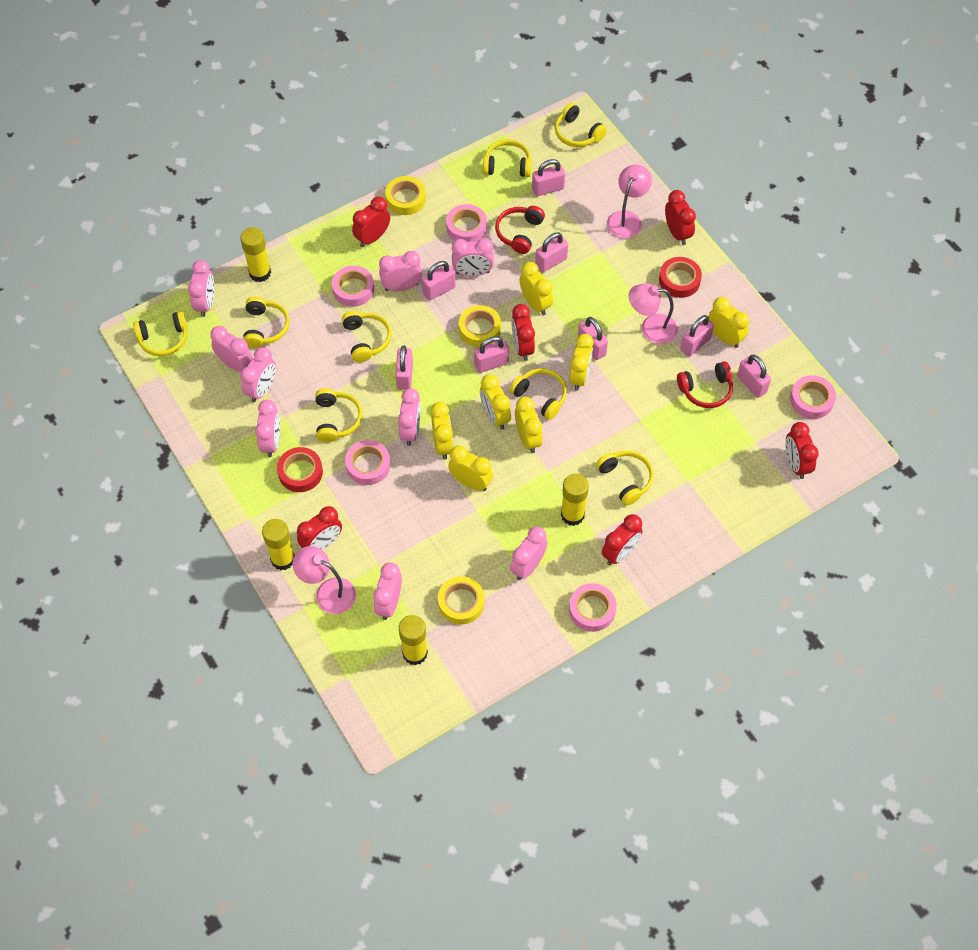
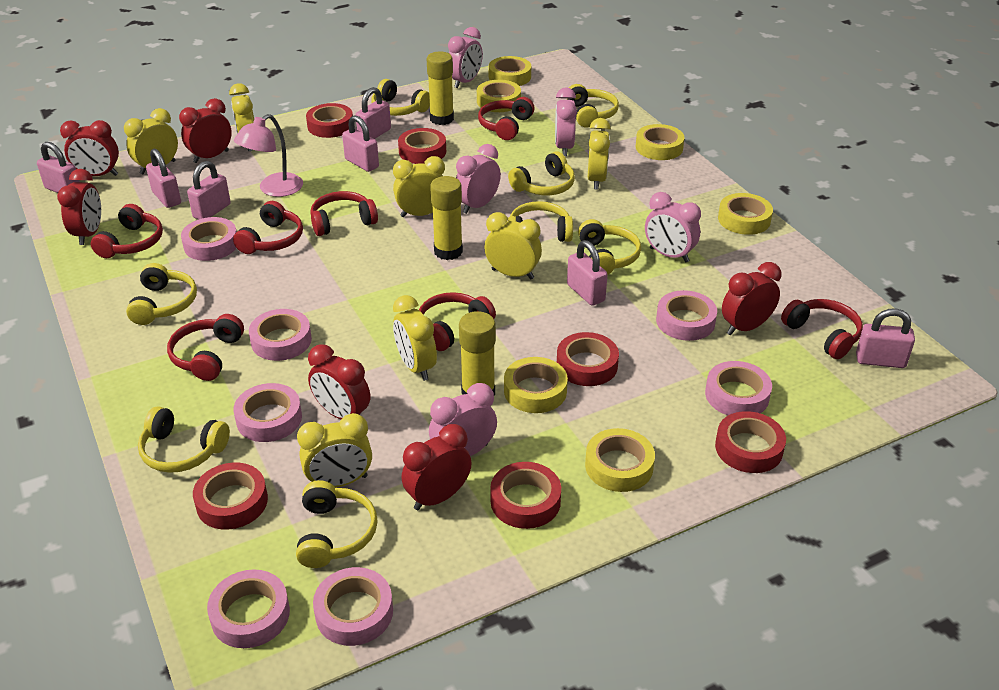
pink clock: 9 -> 5
pink lamp: 3 -> 1
pink padlock: 8 -> 7
pink tape: 5 -> 7
red headphones: 2 -> 7
red tape: 2 -> 6
yellow glue stick: 4 -> 3
yellow tape: 3 -> 6

